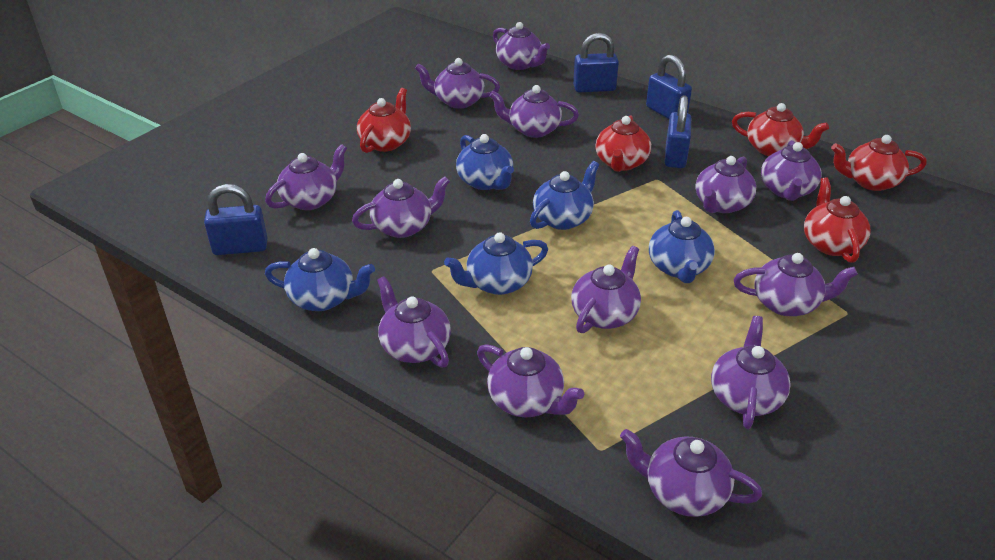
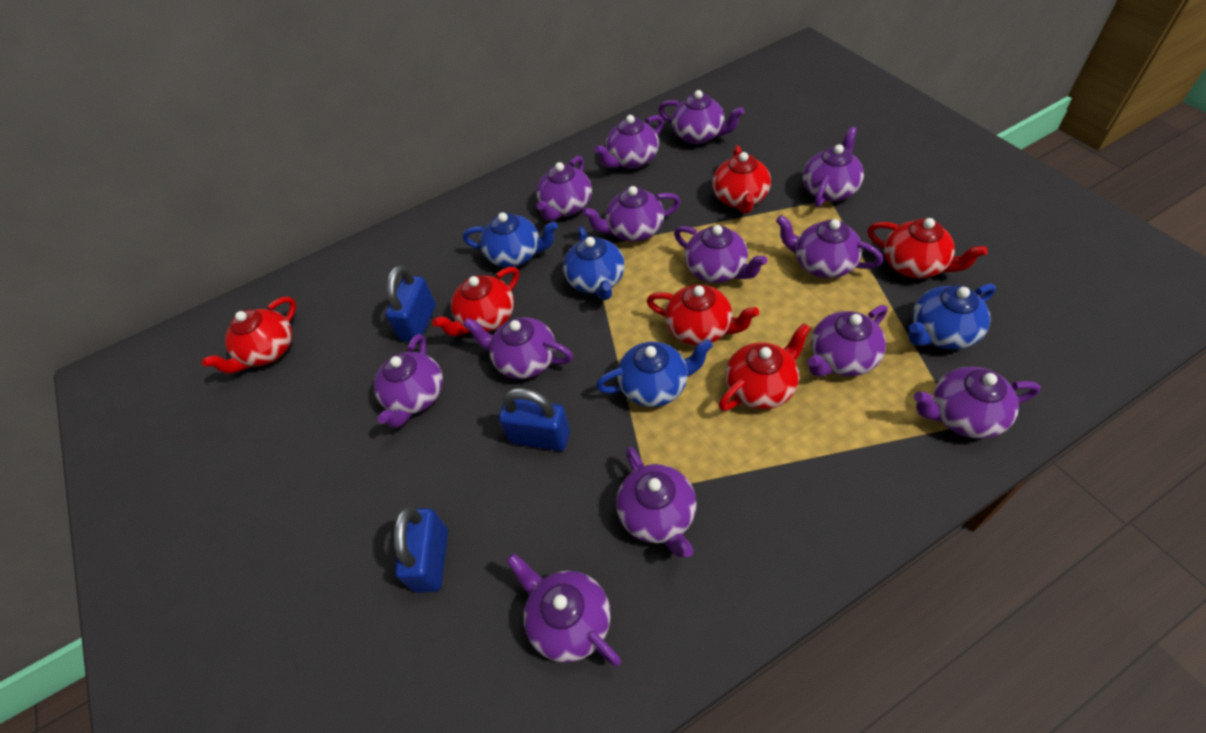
blue padlock: 4 -> 3
blue teapot: 5 -> 4
red teapot: 5 -> 6

